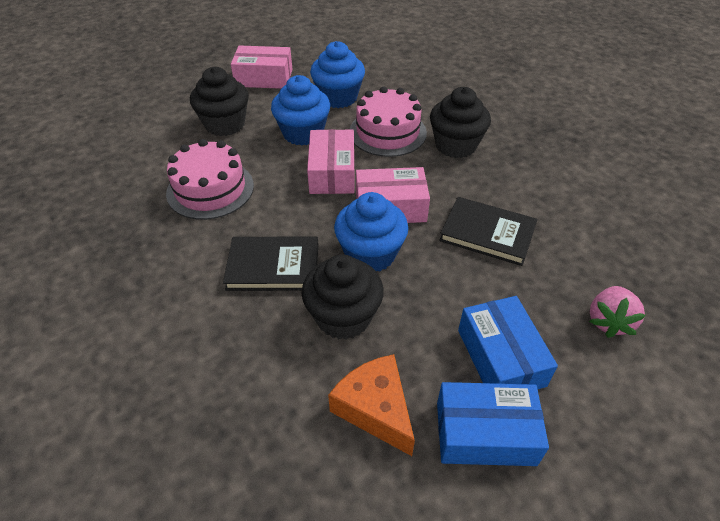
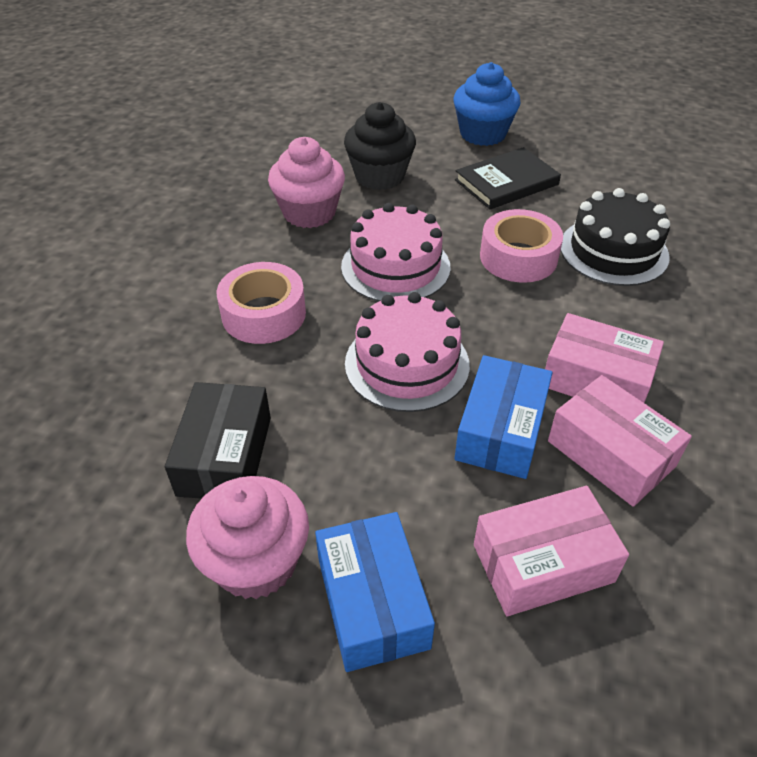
black book: 2 -> 1
black box: 0 -> 1
black cake: 0 -> 1
black cupcake: 3 -> 1
blue cupcake: 3 -> 1
orange cheese: 1 -> 0
pink cupcake: 0 -> 2
pink strawberry: 1 -> 0
pink tape: 0 -> 2

